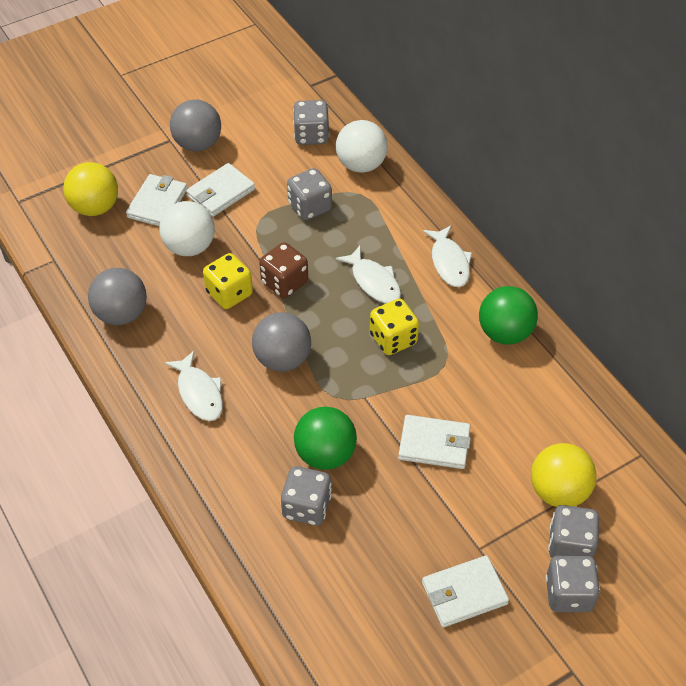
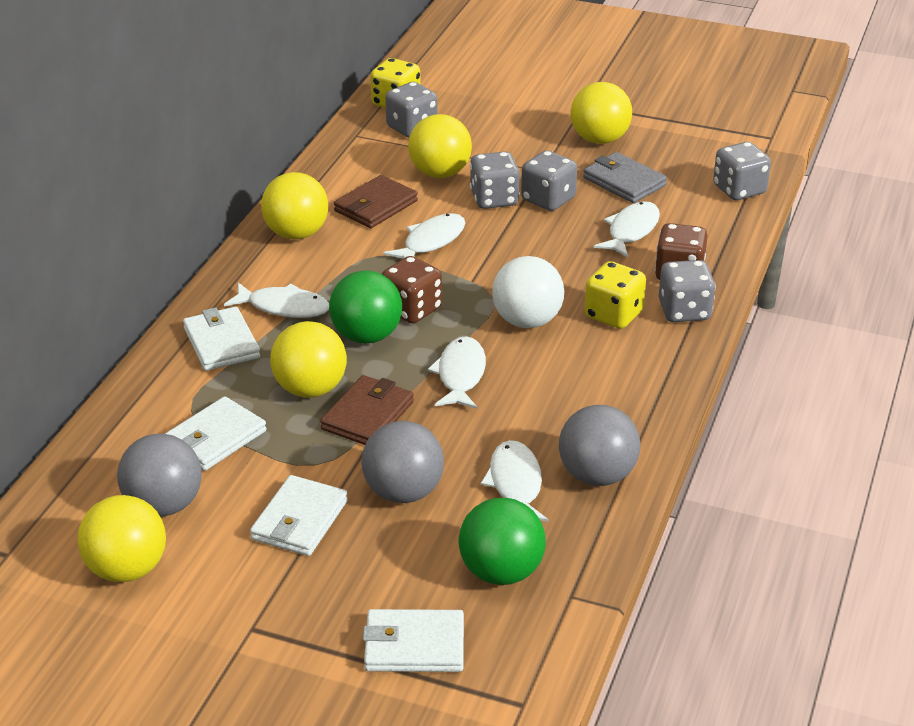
brown dice: 1 -> 2
brown wallet: 0 -> 2
grey wallet: 0 -> 1
white ball: 2 -> 1
white fish: 3 -> 5
yellow ball: 2 -> 5

